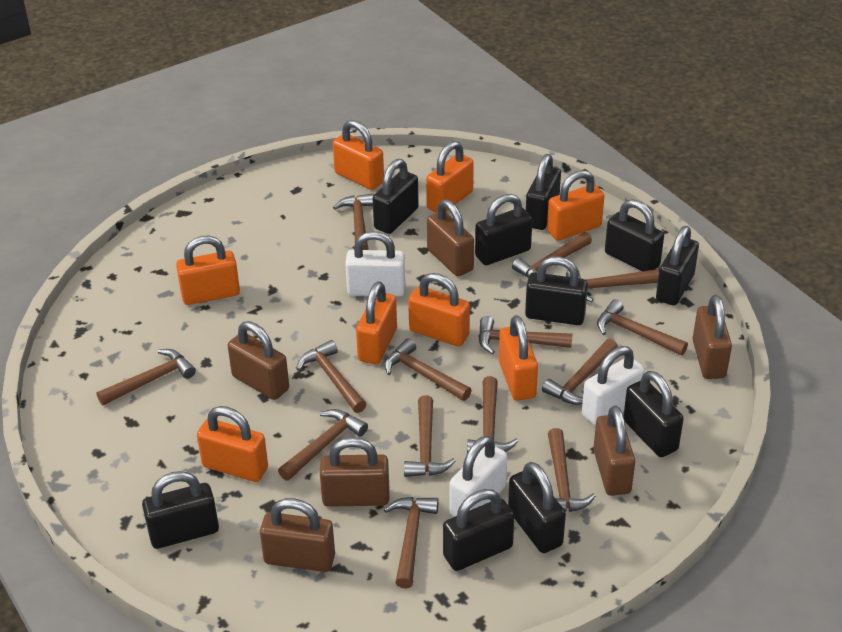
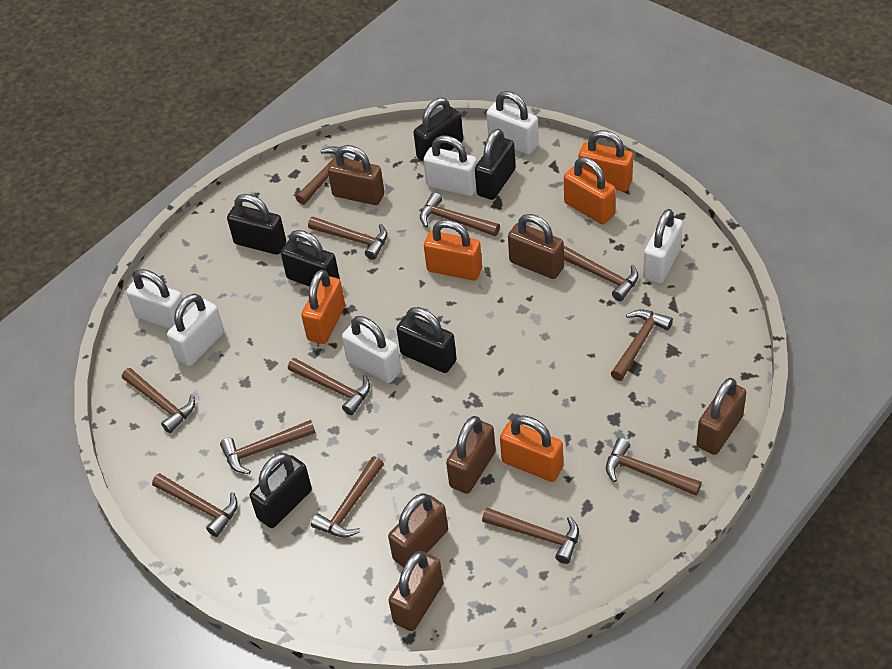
black padlock: 10 -> 6
brown hammer: 14 -> 12
orange padlock: 8 -> 5
white padlock: 3 -> 6

